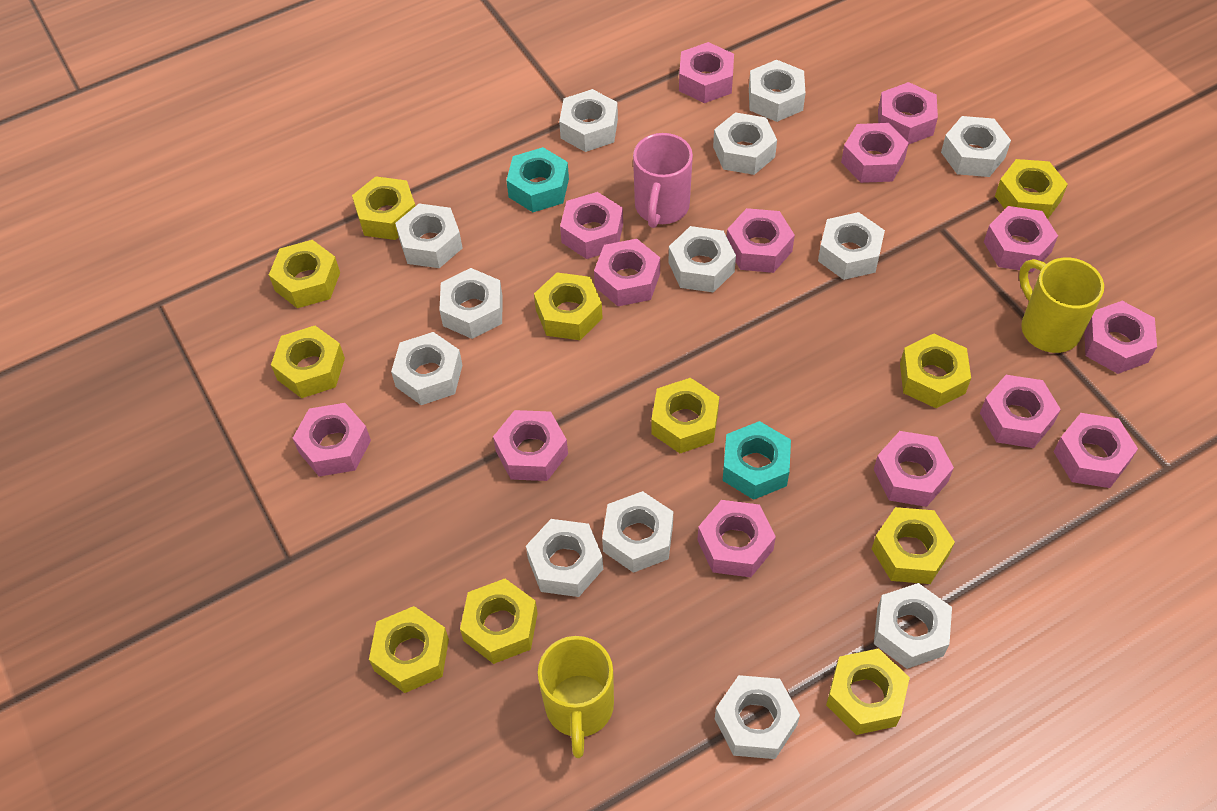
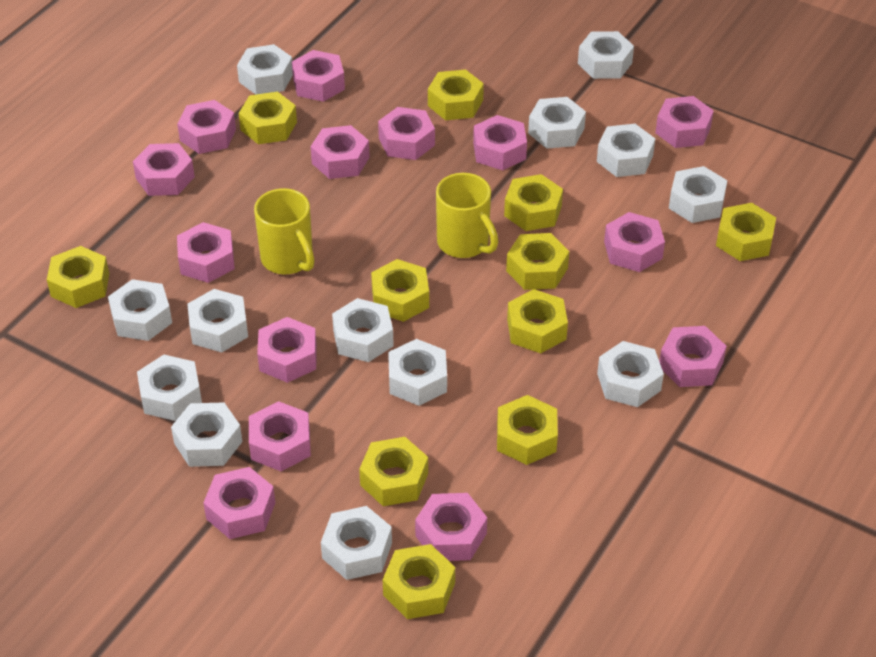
pink mug: 1 -> 0
turquoise nut: 2 -> 0

